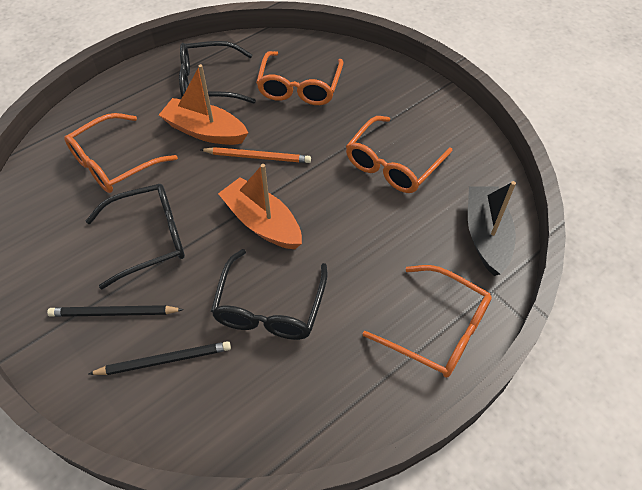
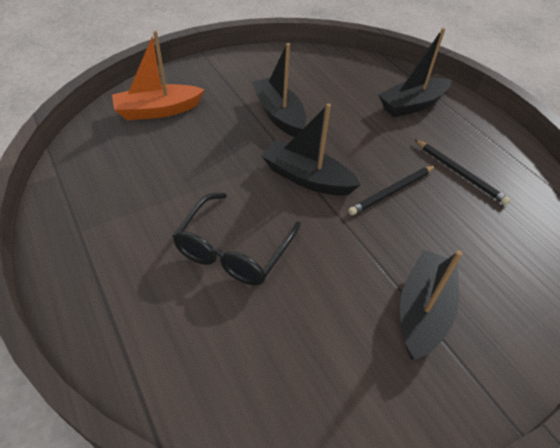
black boat: 1 -> 4
black glasses: 3 -> 1
orange boat: 2 -> 1
orange glasses: 4 -> 0
orange pencil: 1 -> 0

